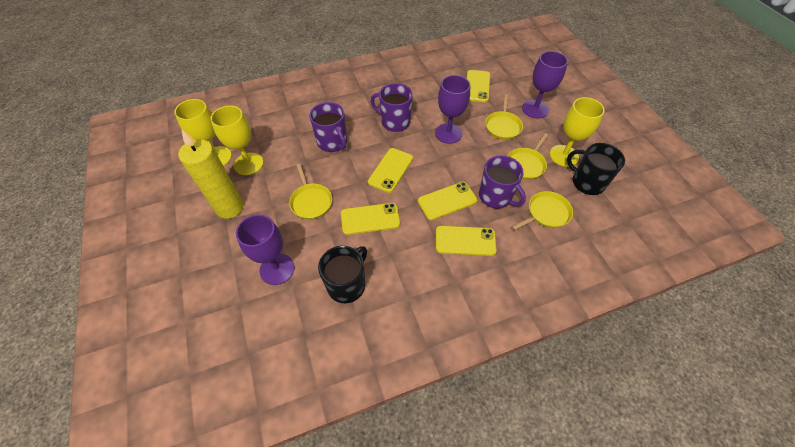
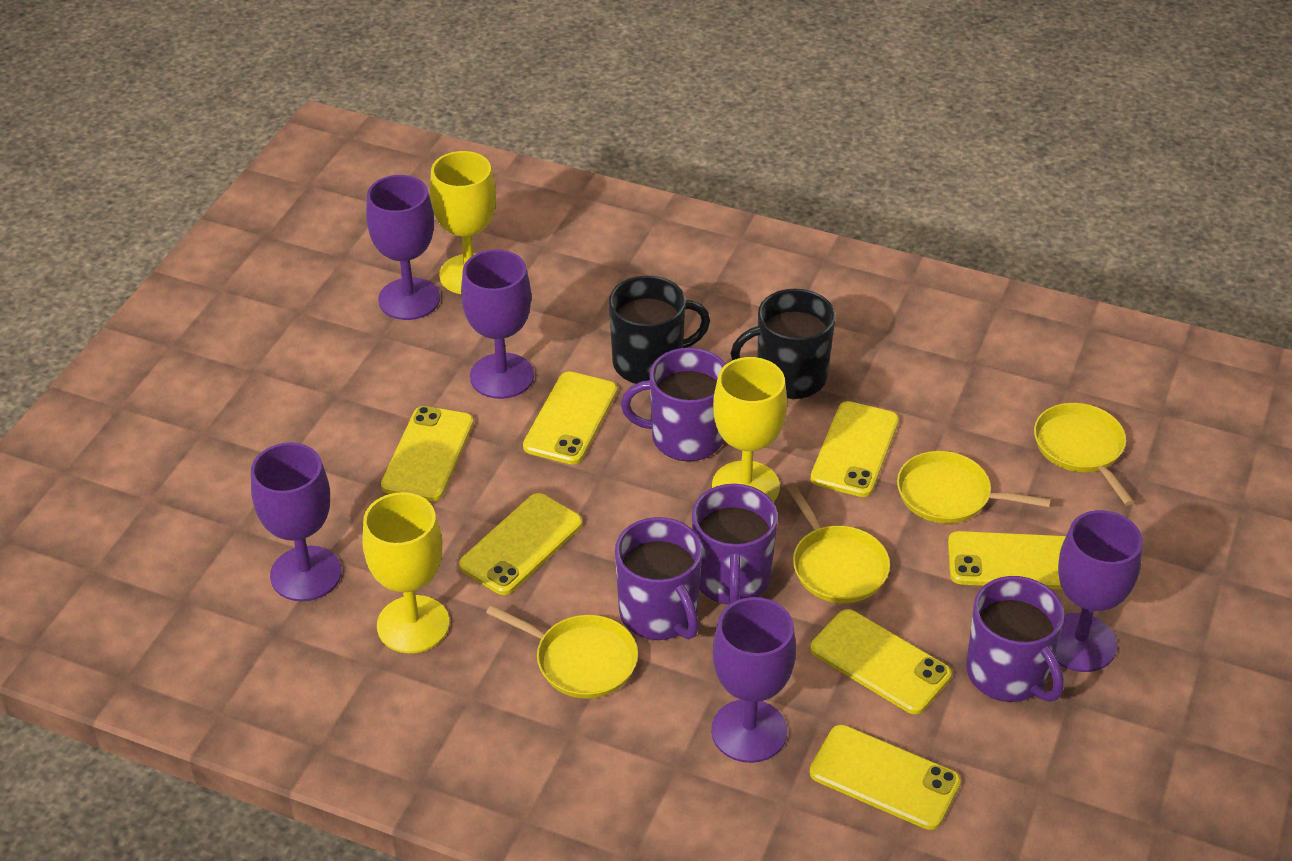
purple goblet: 3 -> 5
purple mug: 3 -> 4
yellow candle: 1 -> 0
yellow phone: 5 -> 7

